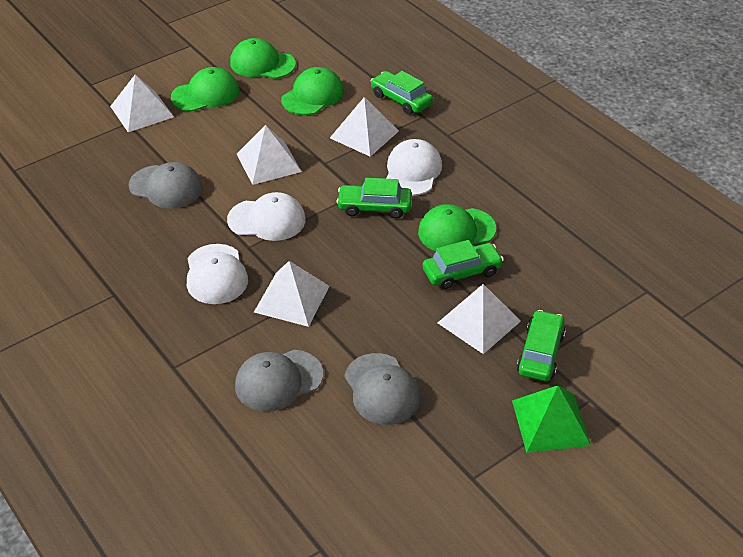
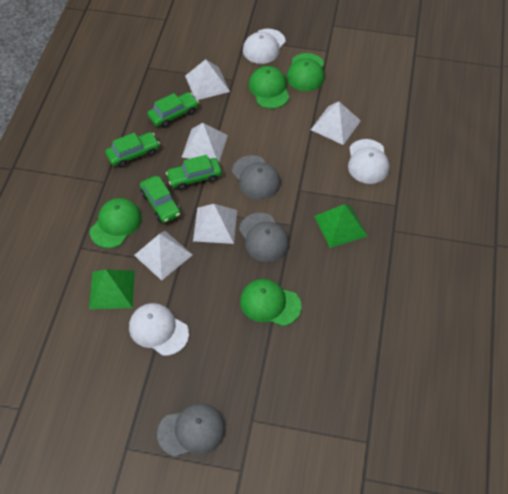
green pyramid: 1 -> 2

